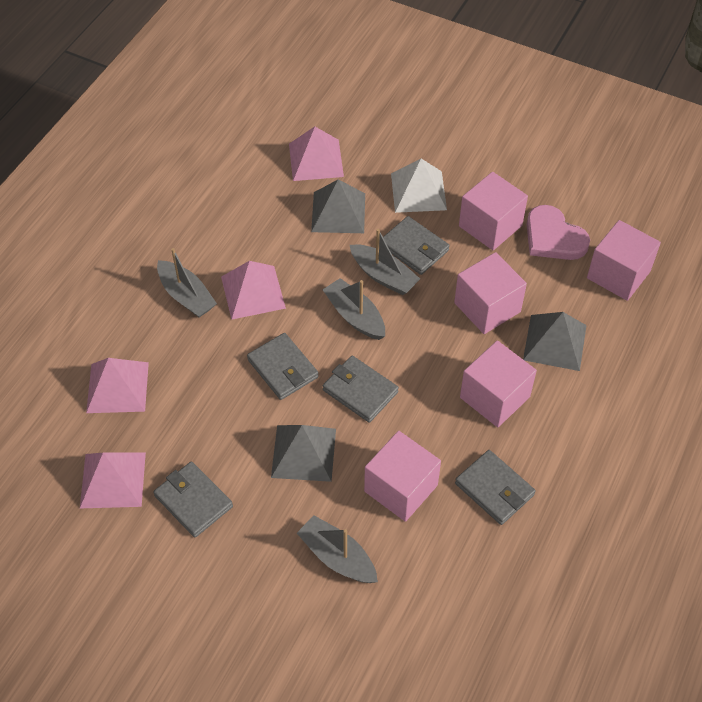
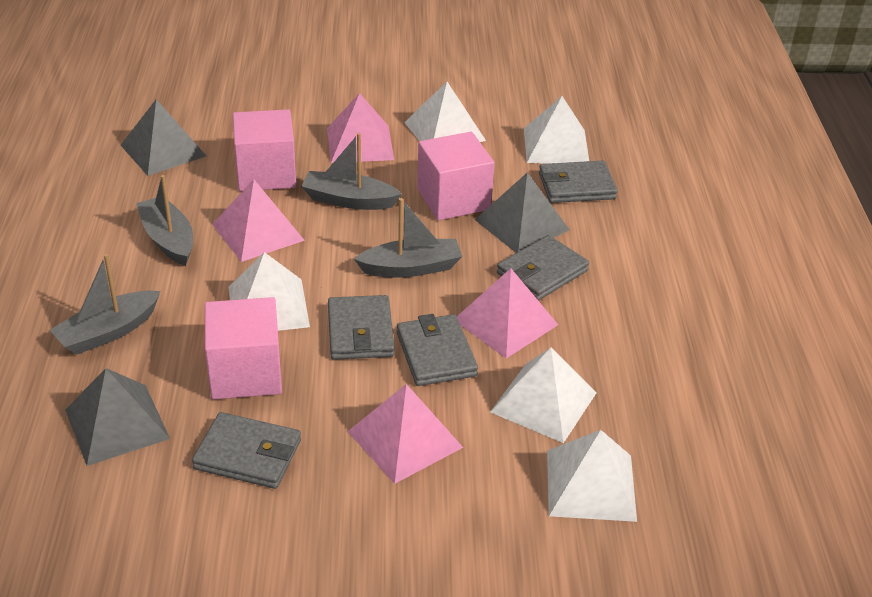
pink cube: 5 -> 3
pink heart: 1 -> 0
white pyramid: 1 -> 5

